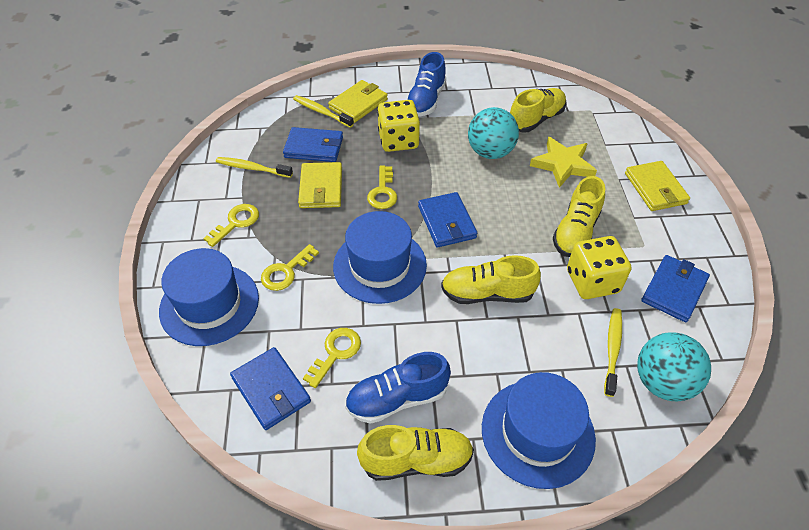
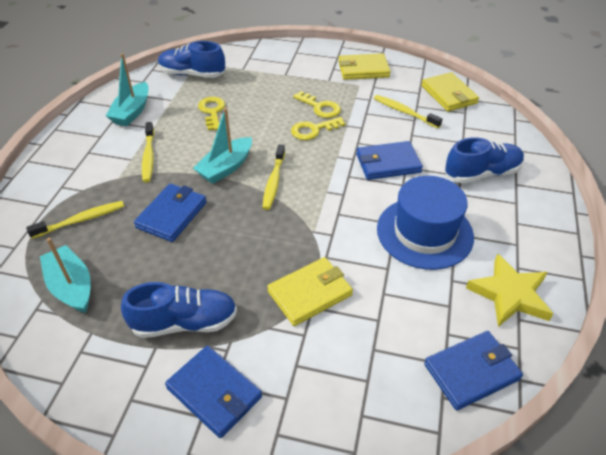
blue hat: 3 -> 1
blue shoe: 2 -> 3
turquoise ball: 2 -> 0
turquoise boat: 0 -> 3
yellow dice: 2 -> 0
yellow key: 4 -> 3
yellow shoe: 4 -> 0
yellow toothbrush: 3 -> 4

